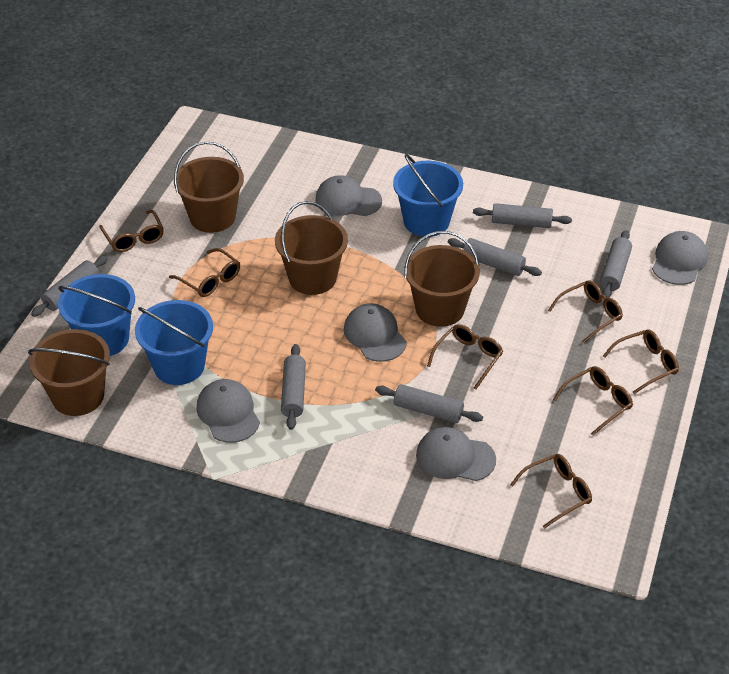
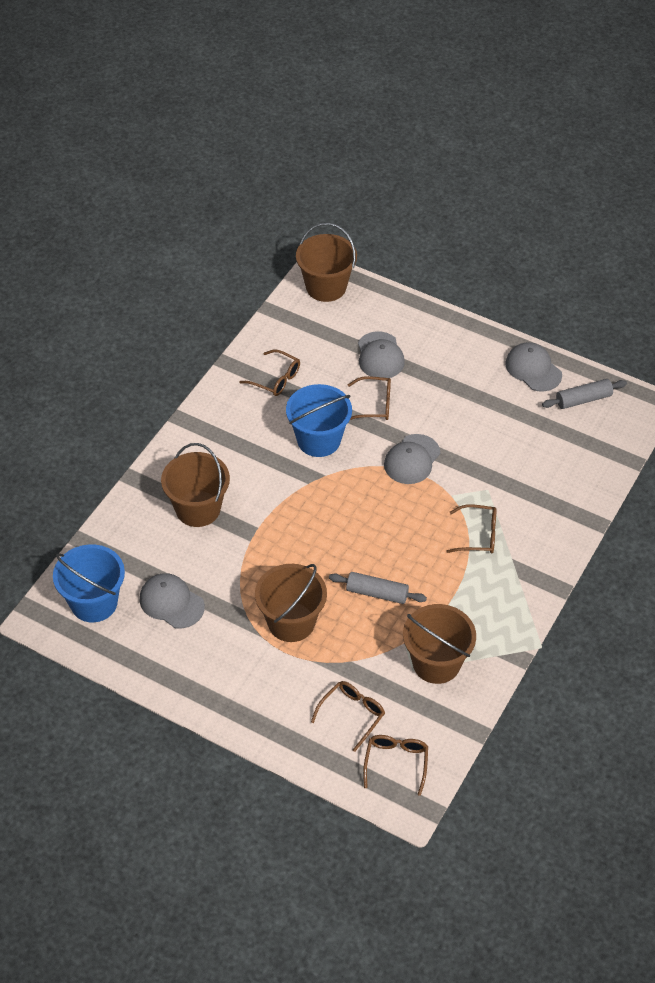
blue bucket: 3 -> 2
brown glasses: 7 -> 5
grey cap: 5 -> 4
grey rolling pin: 6 -> 2

